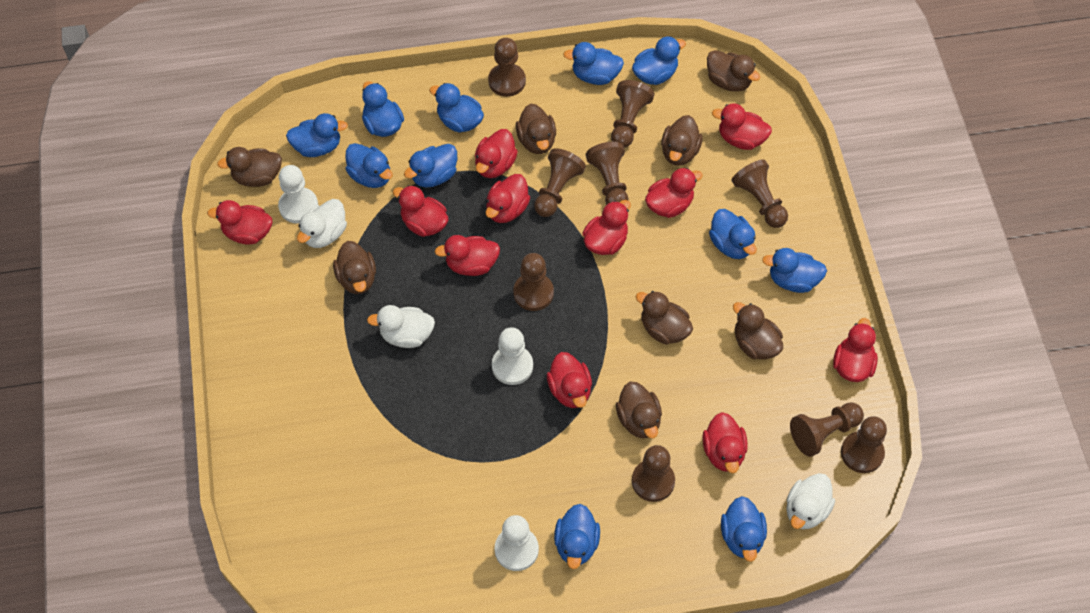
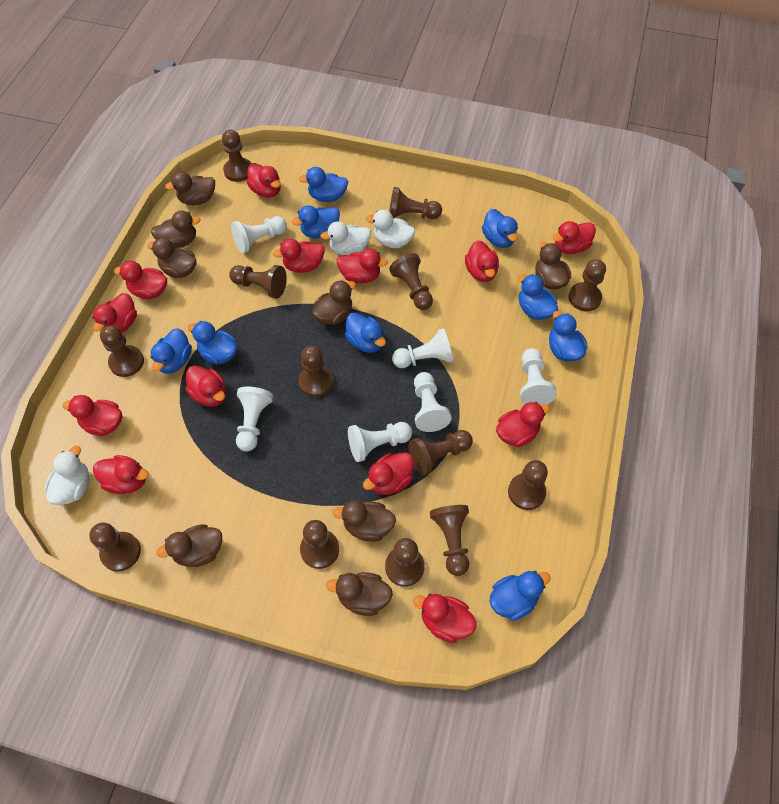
blue duck: 11 -> 9
brown pawn: 9 -> 13
red duck: 11 -> 13
white pawn: 3 -> 6

